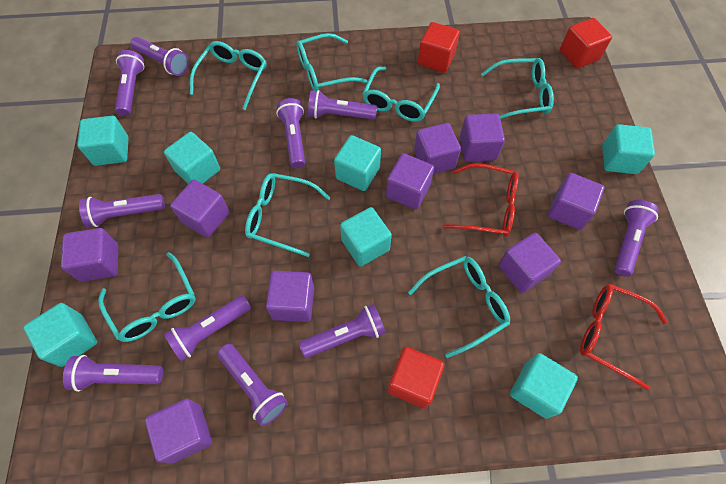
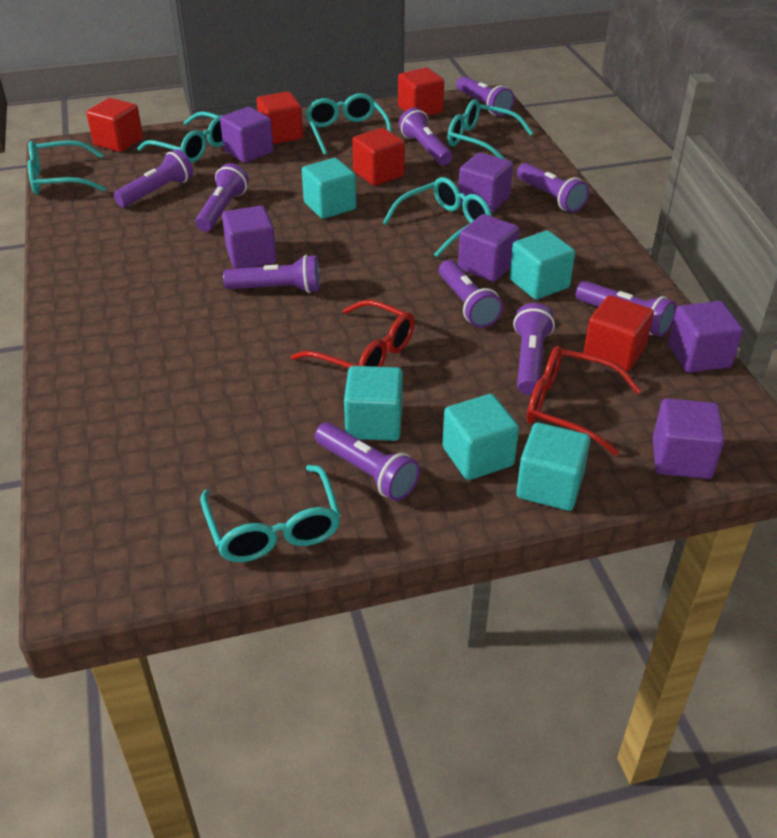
purple cube: 9 -> 6
red cube: 3 -> 5
turquoise cube: 7 -> 5
turquoise glasses: 7 -> 6

